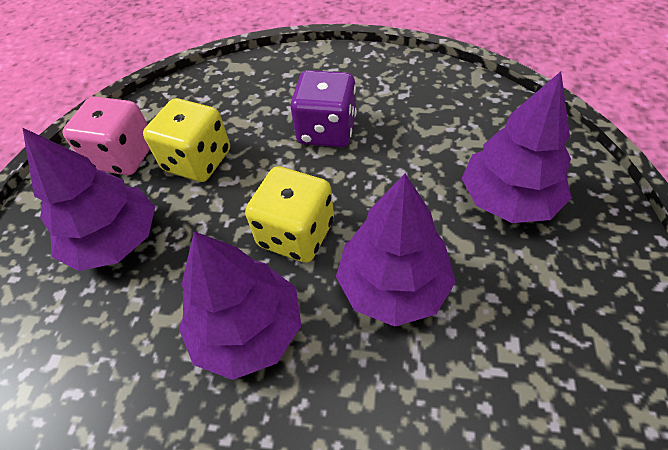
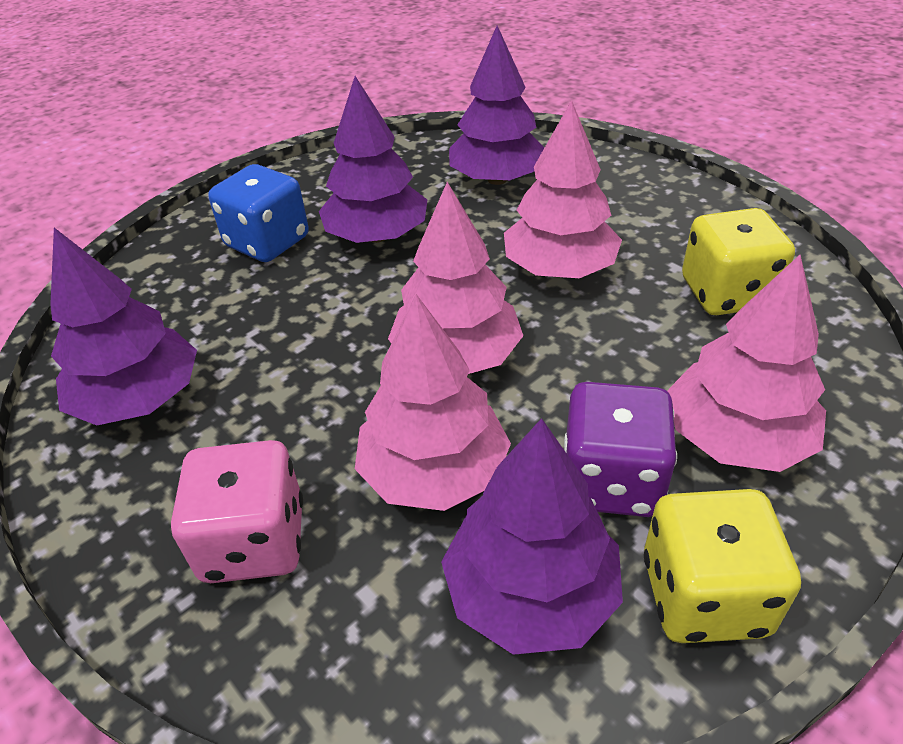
blue dice: 0 -> 1
pink tree: 0 -> 4

